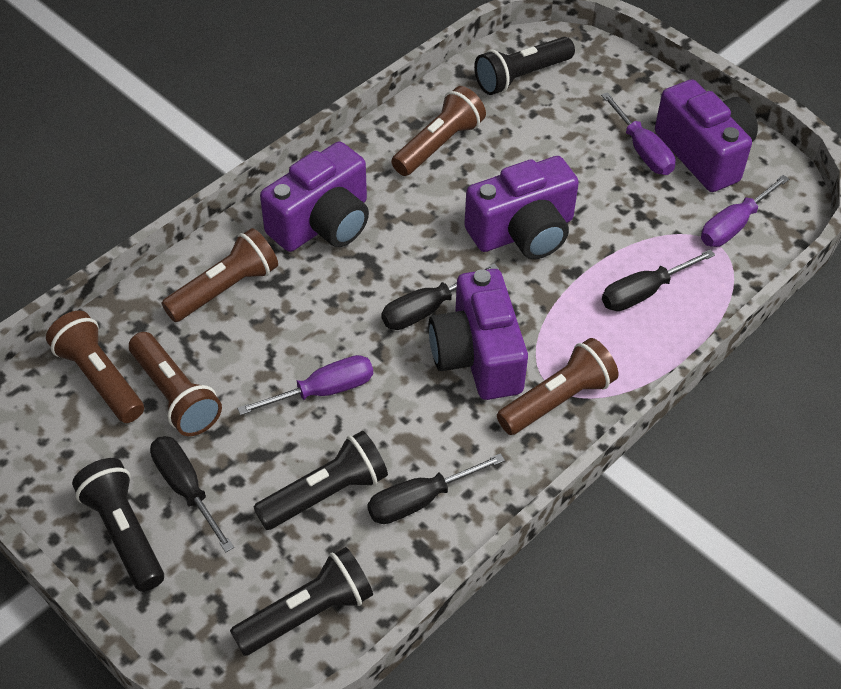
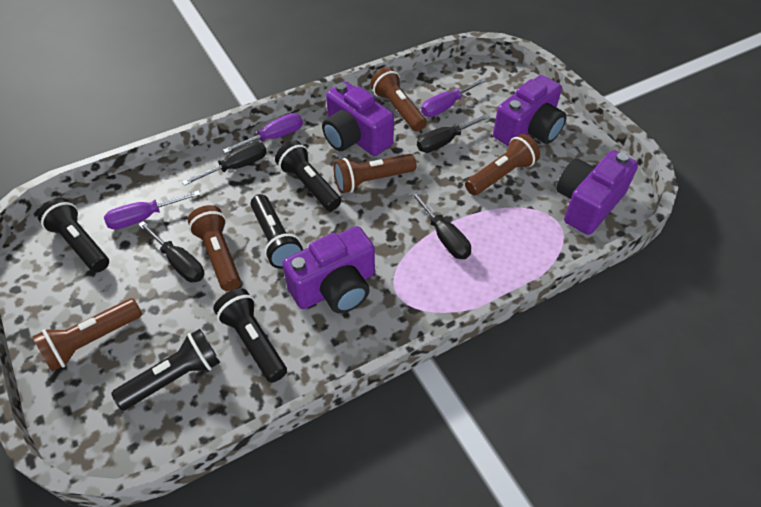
black flashlight: 4 -> 5

